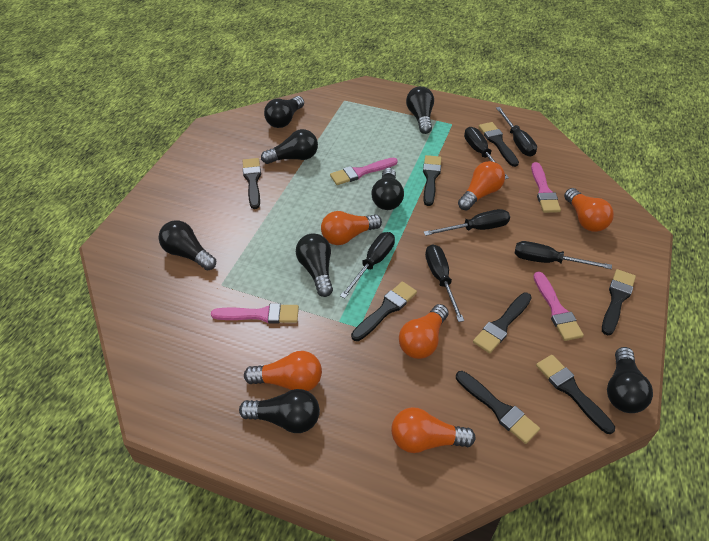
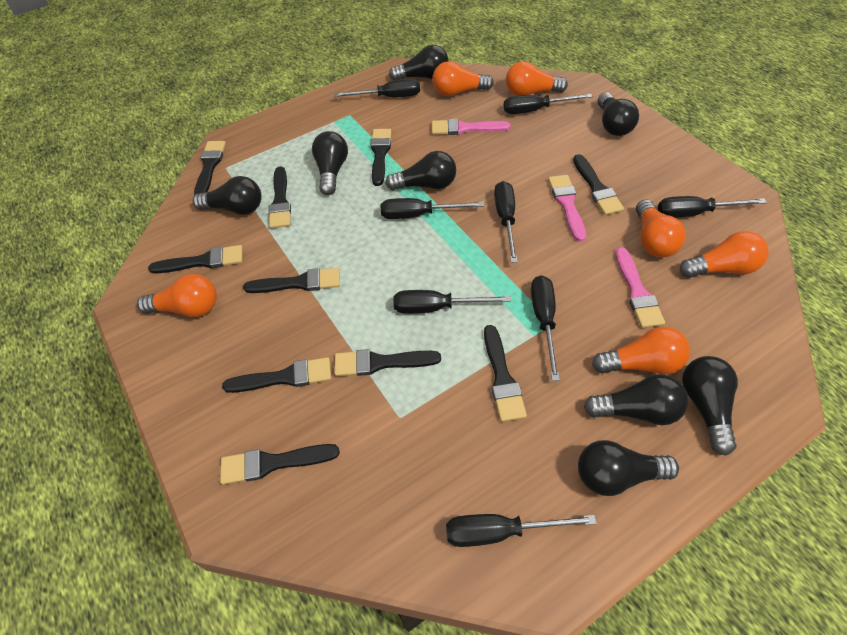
black brush: 8 -> 10
black screwdriver: 6 -> 8
pink brush: 4 -> 3

